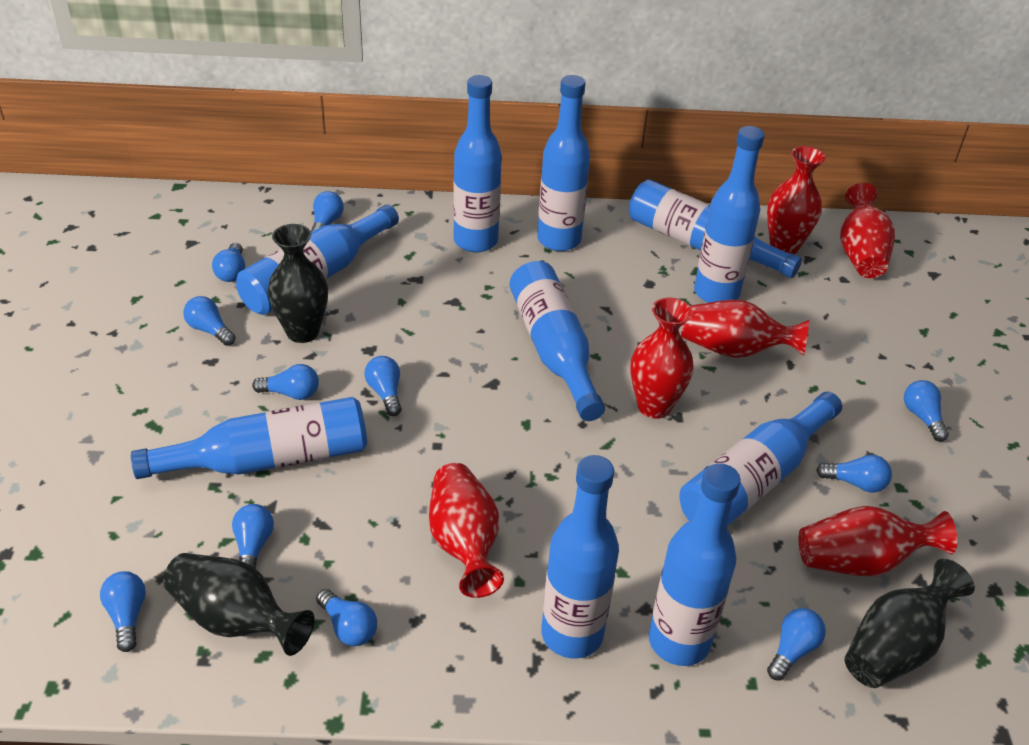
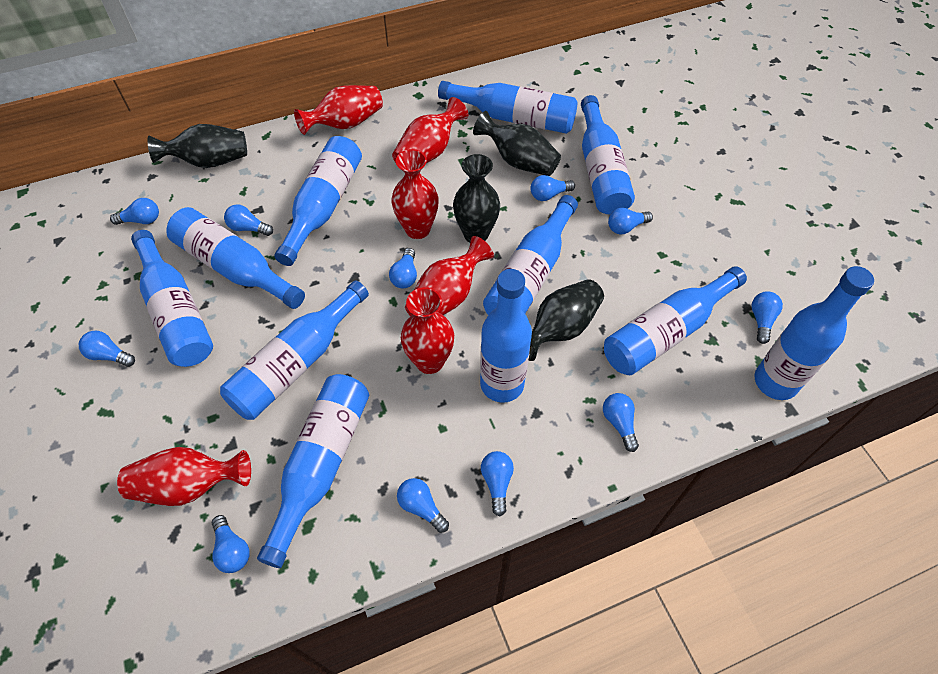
black vase: 3 -> 4
blue bottle: 10 -> 11

